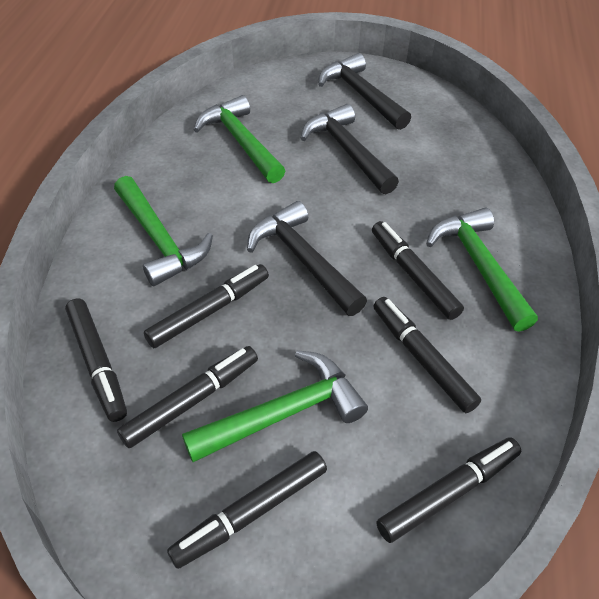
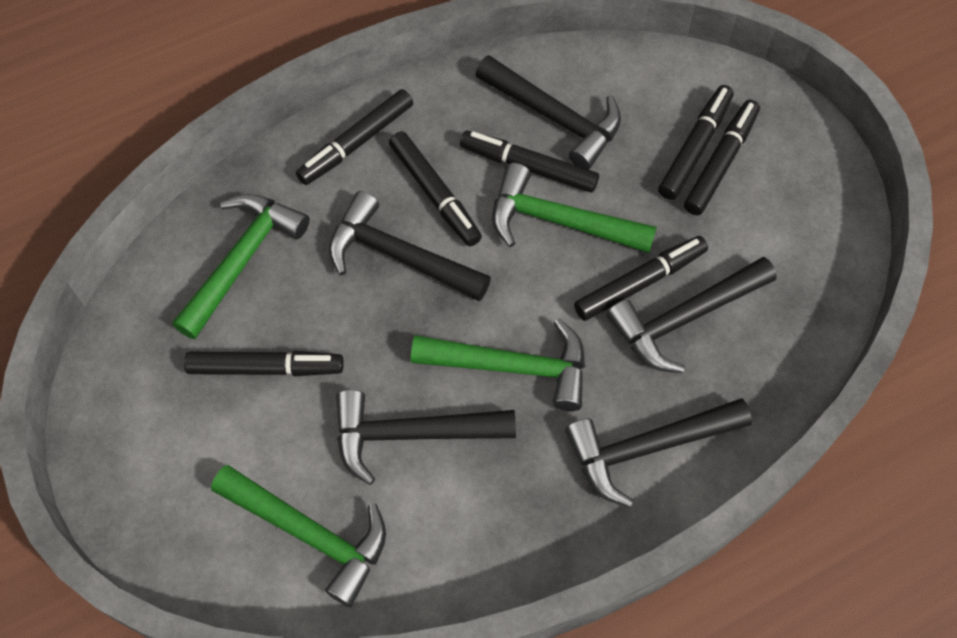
black hammer: 3 -> 5

